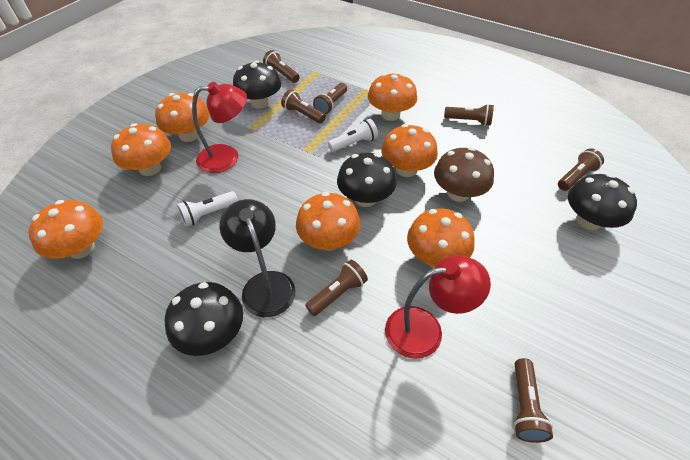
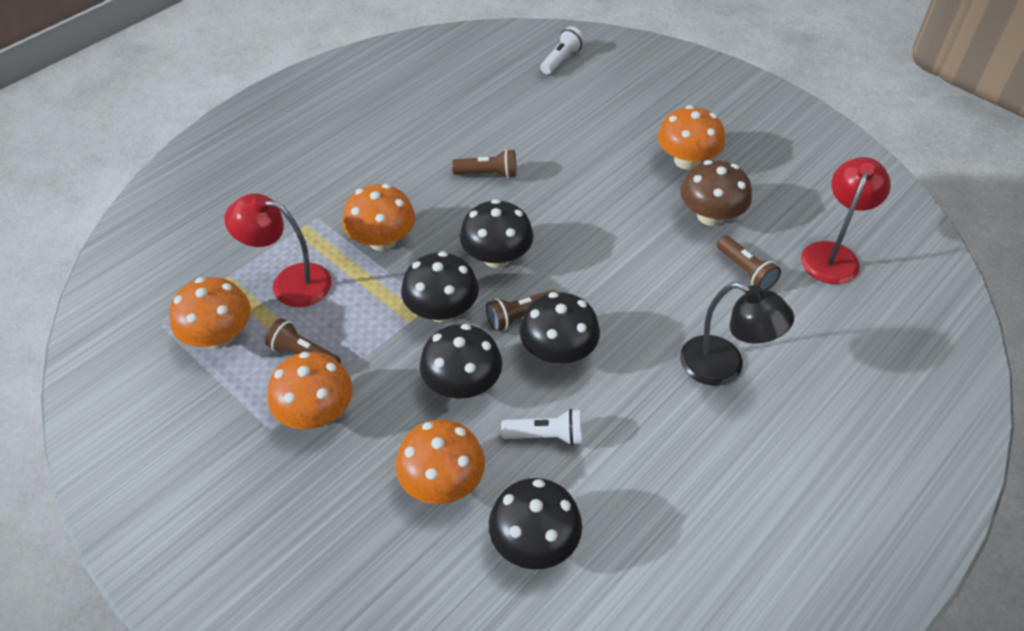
black mushroom: 4 -> 5
brown flashlight: 7 -> 4
orange mushroom: 7 -> 5

